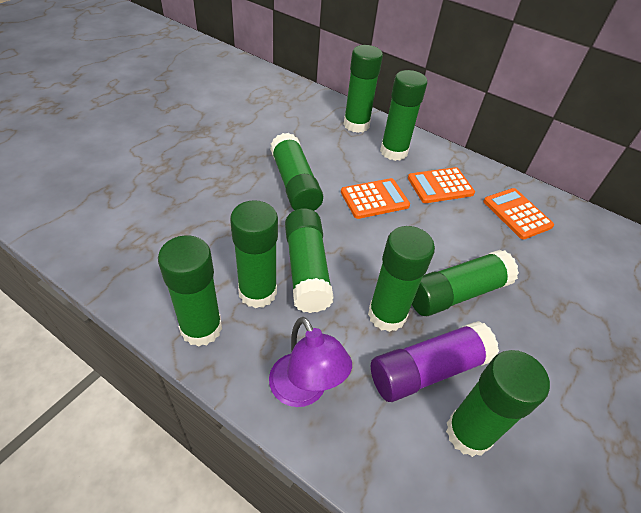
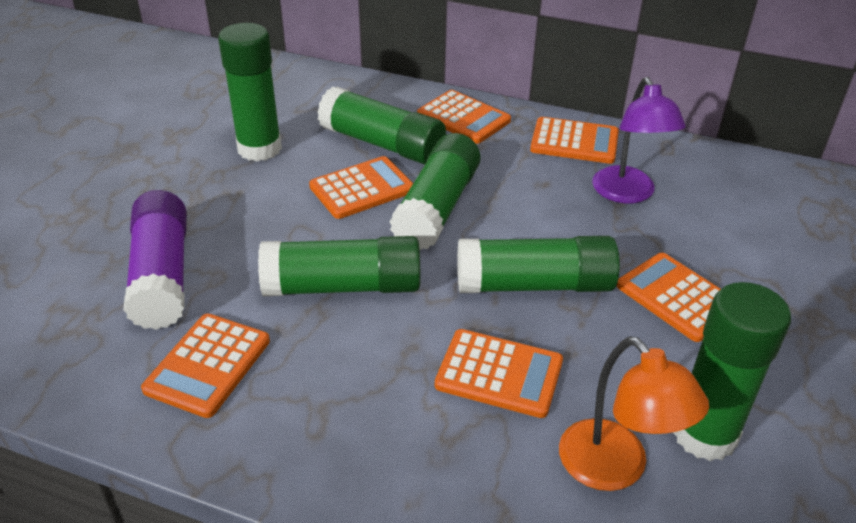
green glue stick: 9 -> 6
orange calculator: 3 -> 6
orange lamp: 0 -> 1

